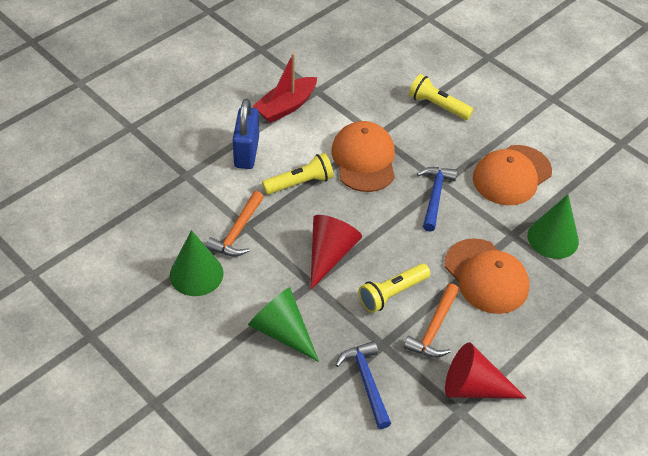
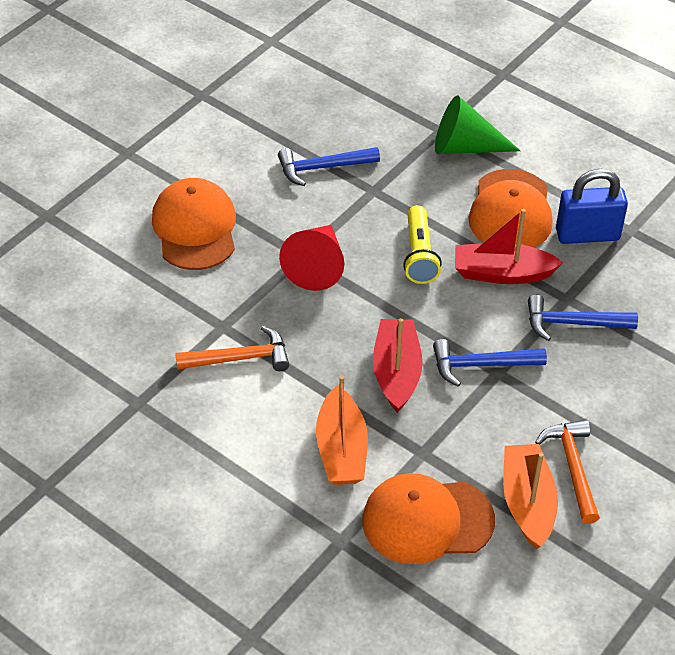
blue hammer: 2 -> 3
green cone: 3 -> 1
orange boat: 0 -> 2
red boat: 1 -> 2
red cone: 2 -> 1
yellow flashlight: 3 -> 1

